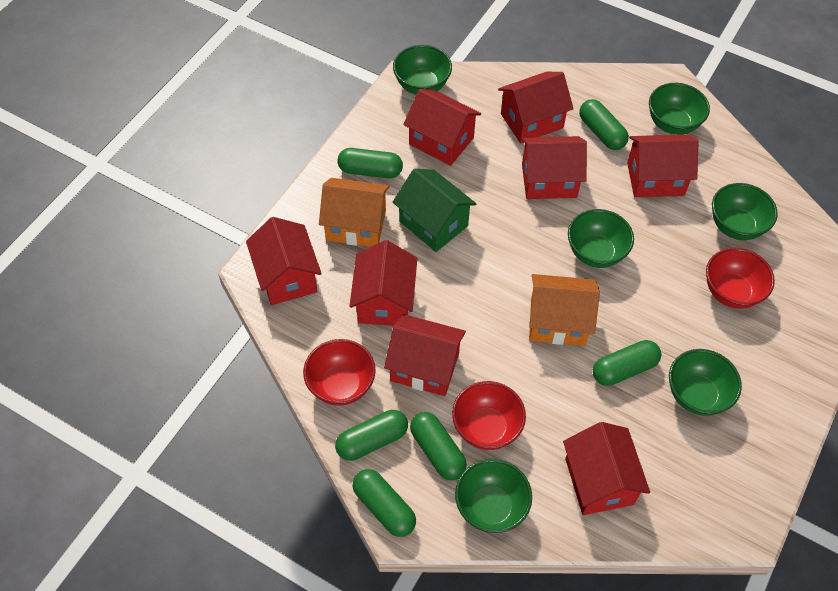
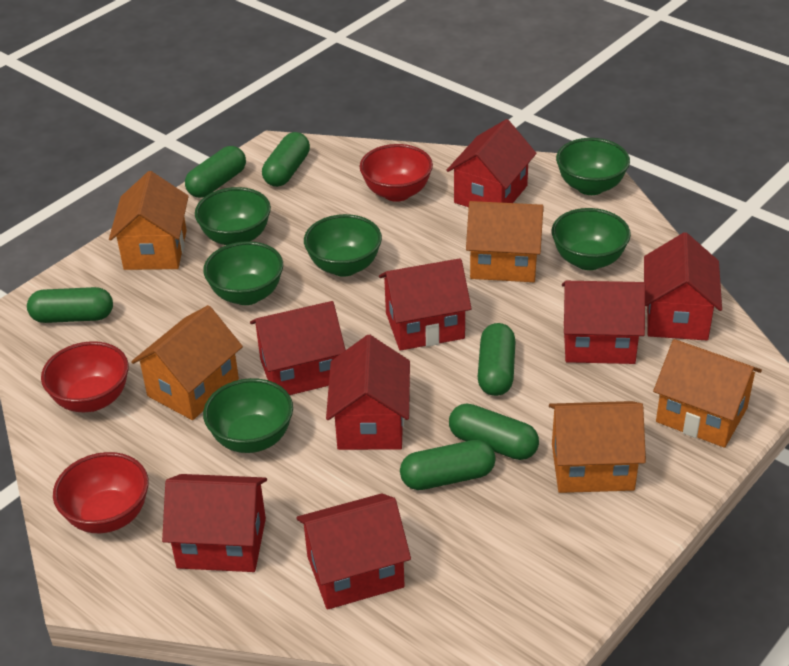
green house: 1 -> 0
orange house: 2 -> 5

